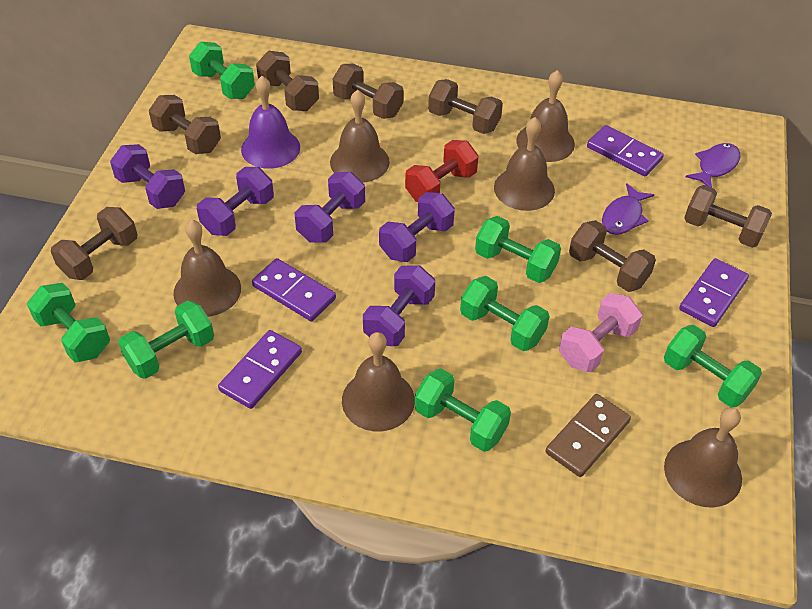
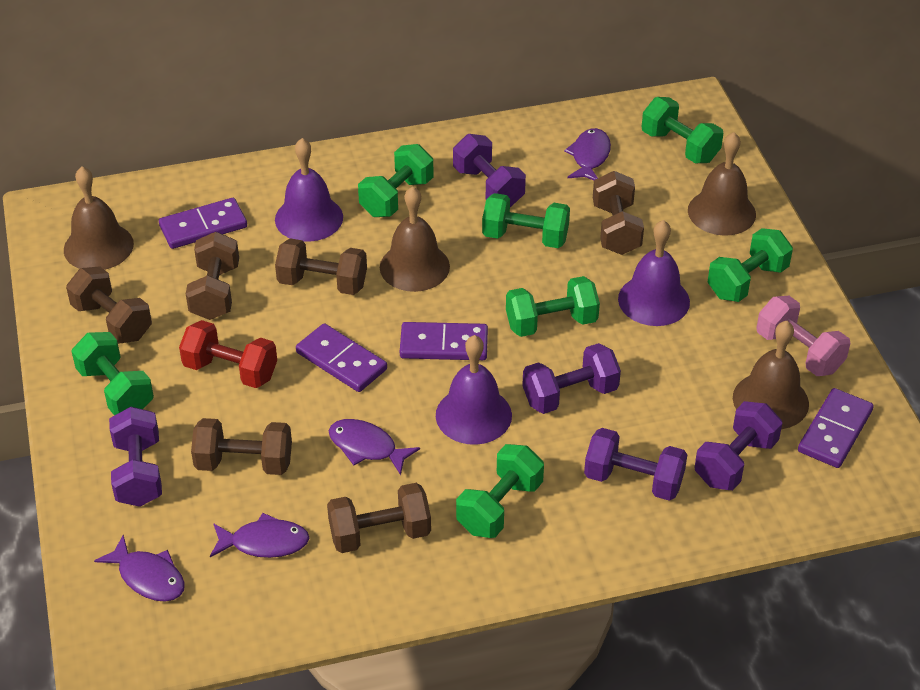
brown bell: 6 -> 4
brown domino: 1 -> 0
brown dumbbell: 7 -> 6
purple bell: 1 -> 3
purple fish: 2 -> 4

